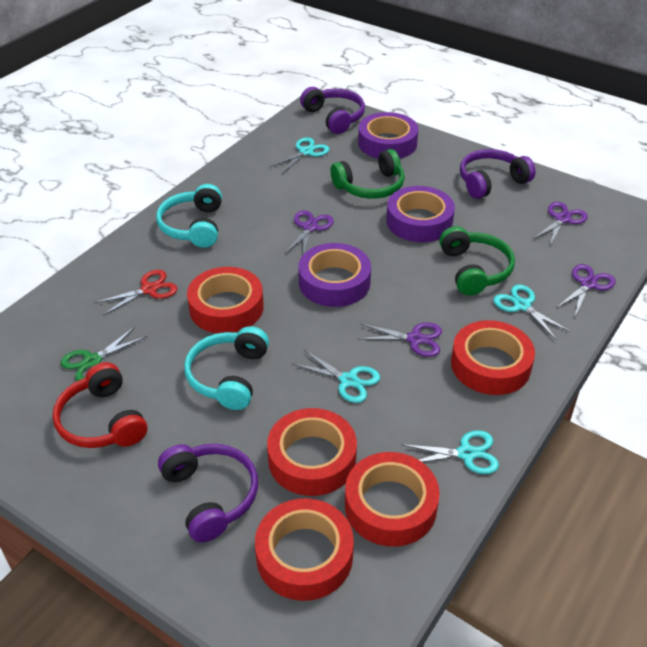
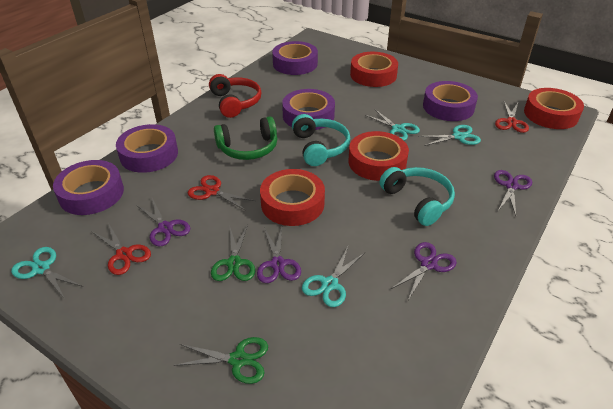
green headphones: 2 -> 1
green scissors: 1 -> 2
purple headphones: 3 -> 0
purple tape: 3 -> 5
red scissors: 1 -> 3
red tape: 5 -> 4

